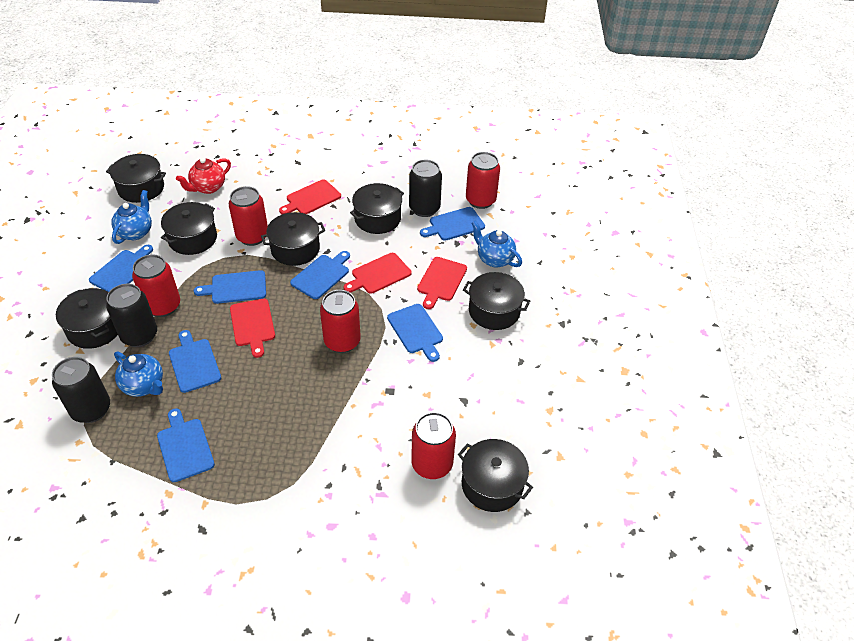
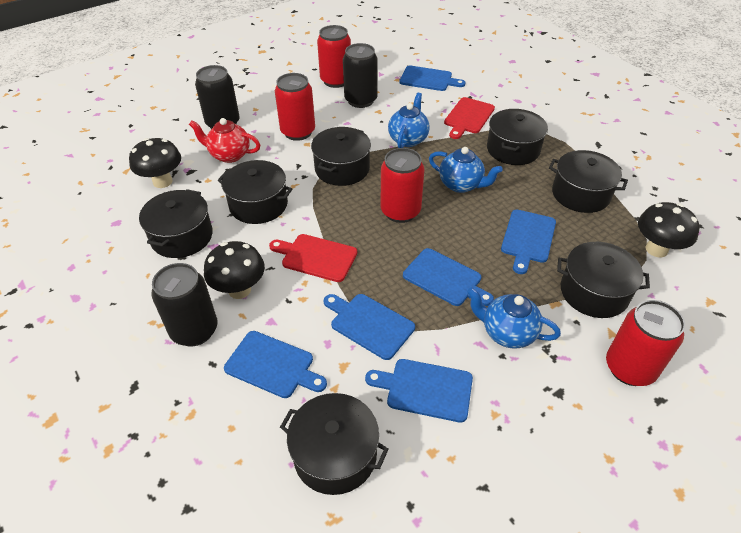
black mushroom: 0 -> 3
blue cutting board: 7 -> 6
red can: 5 -> 4
red cutting board: 4 -> 2

